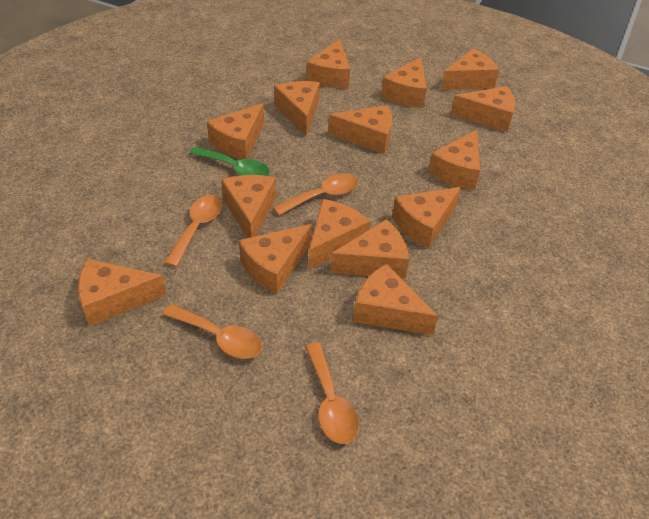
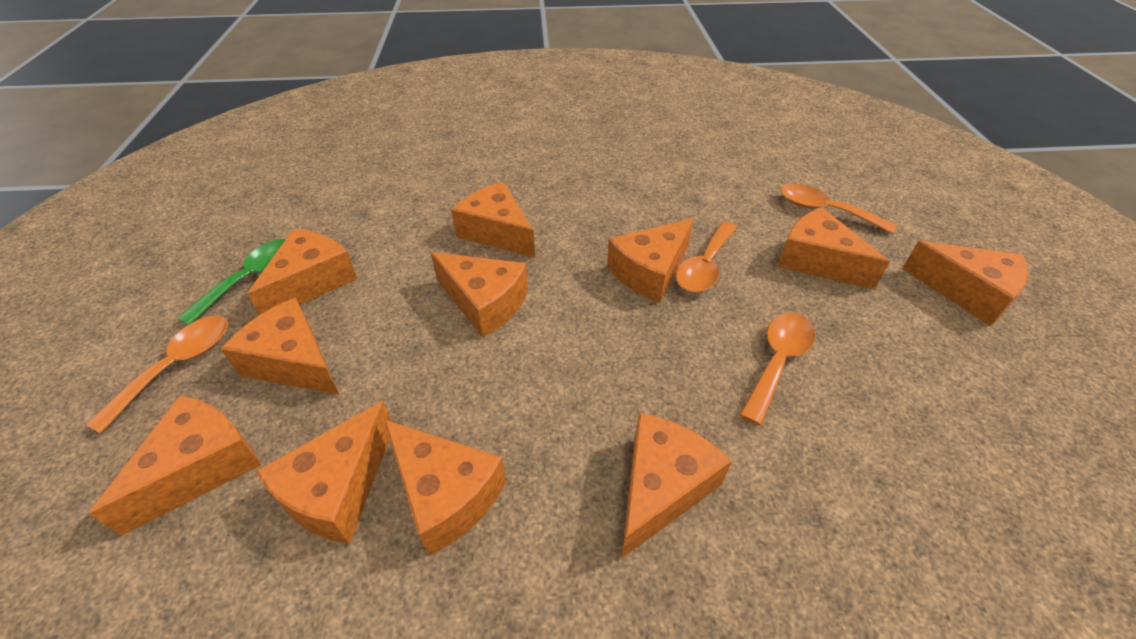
orange cheese: 15 -> 11

